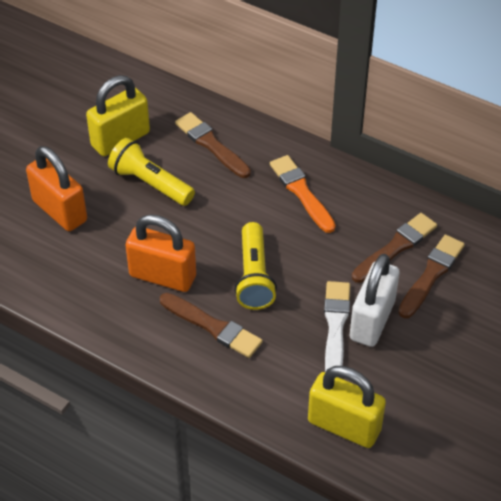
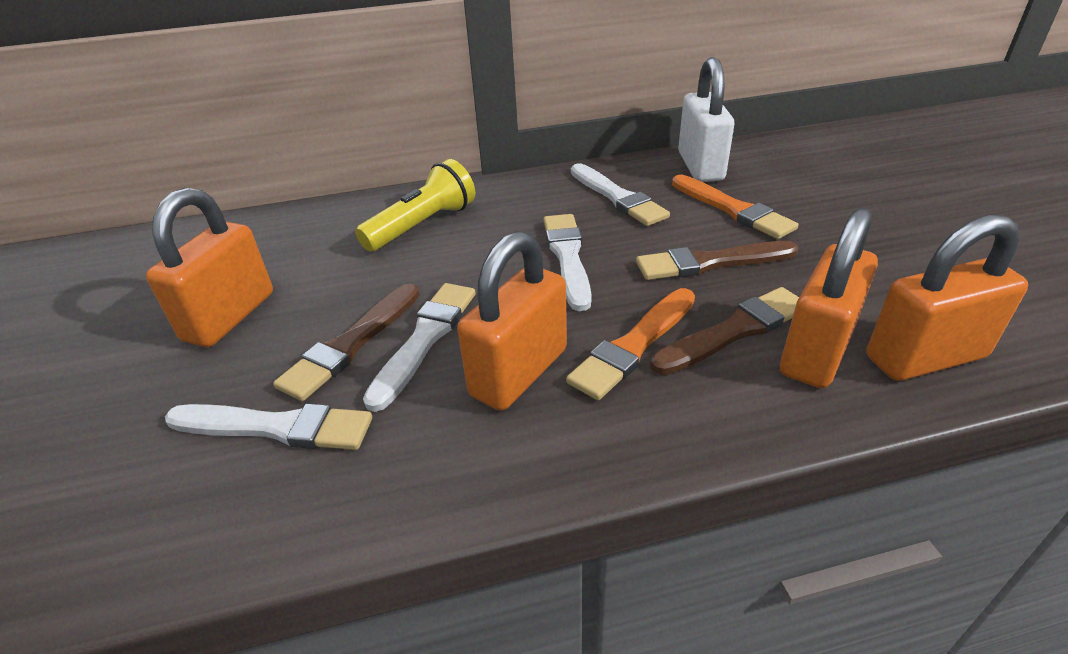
brown brush: 4 -> 3
orange brush: 1 -> 2
orange padlock: 2 -> 4
white brush: 1 -> 4
yellow flashlight: 2 -> 1
yellow padlock: 2 -> 0

